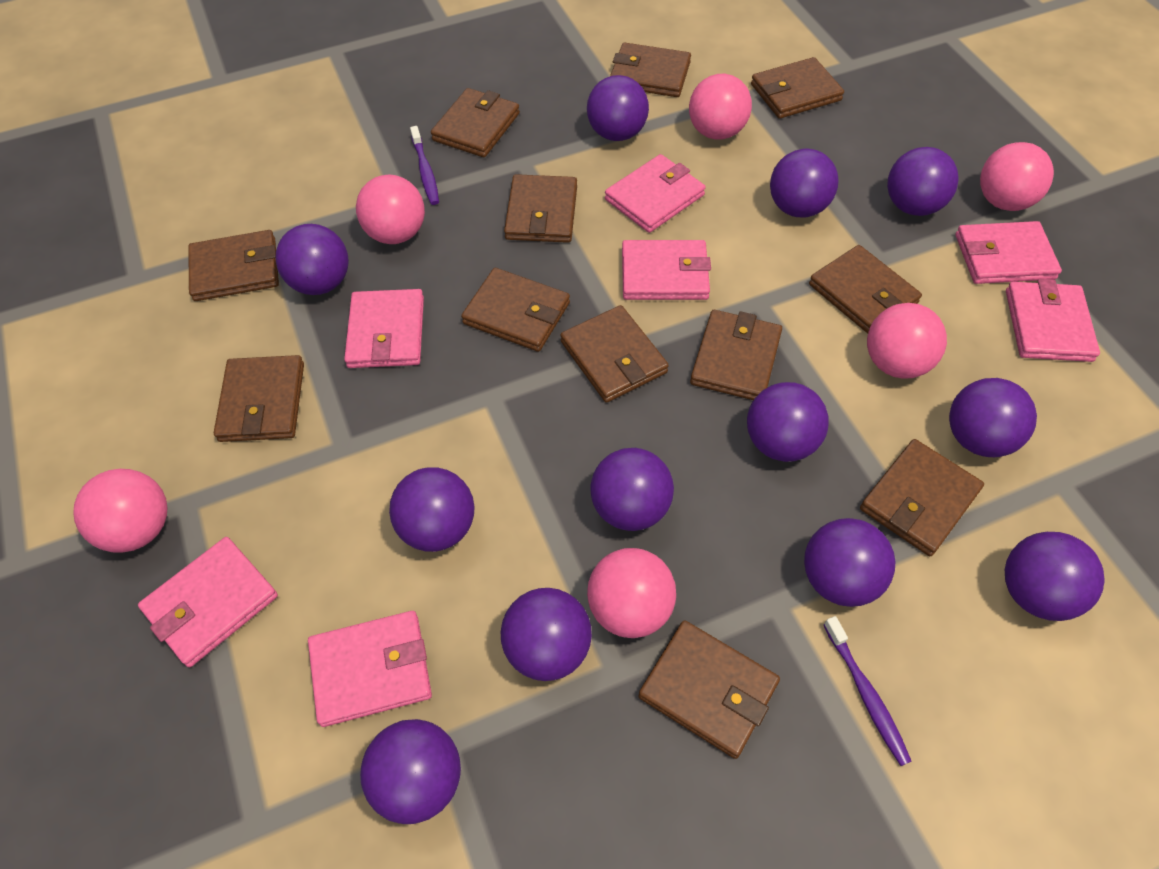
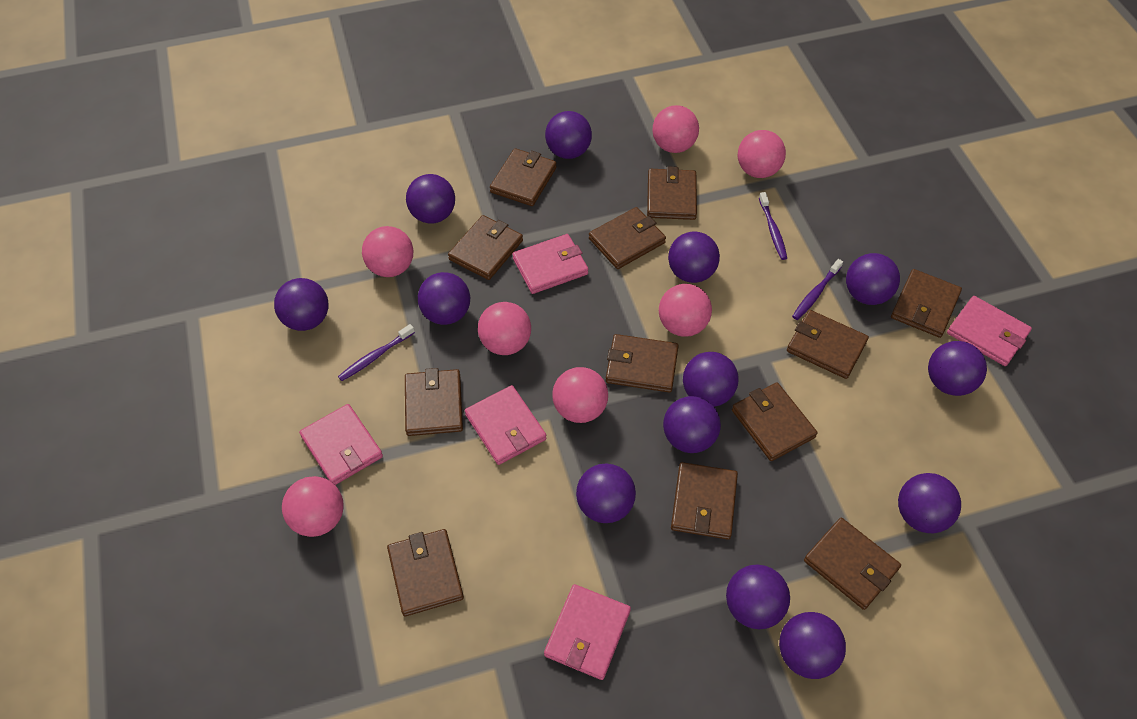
pink ball: 6 -> 7
pink wallet: 7 -> 5
purple ball: 12 -> 13
purple toothbrush: 2 -> 3

